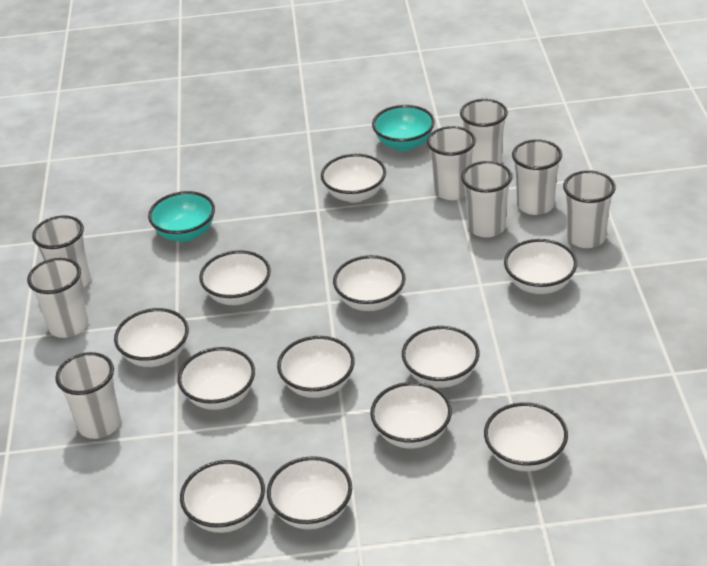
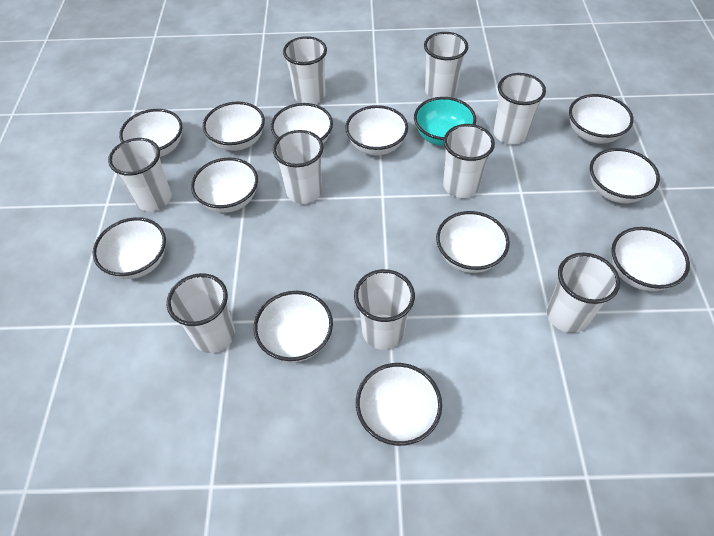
turquoise bowl: 2 -> 1
white cup: 8 -> 9

